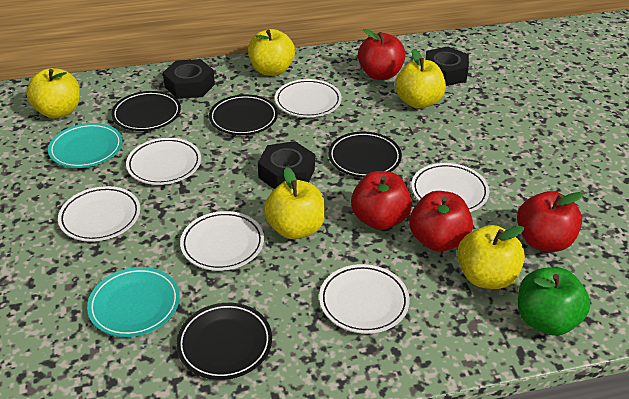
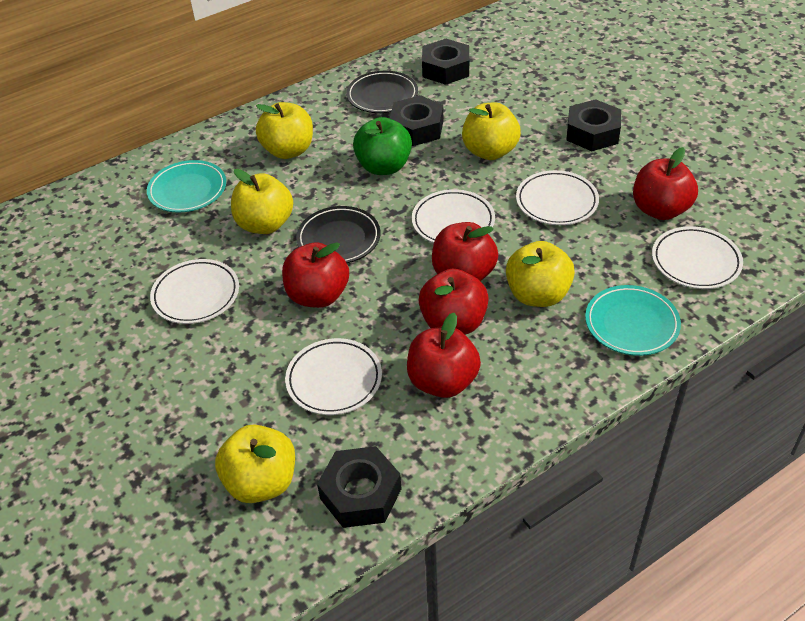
black nut: 3 -> 4
black plate: 4 -> 2
red apple: 4 -> 5
white plate: 6 -> 5

